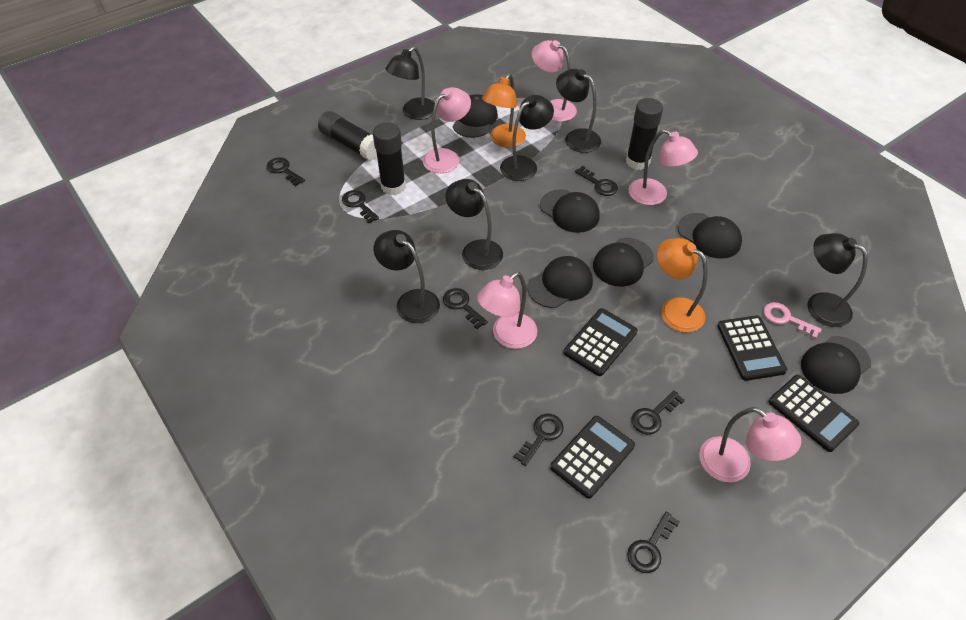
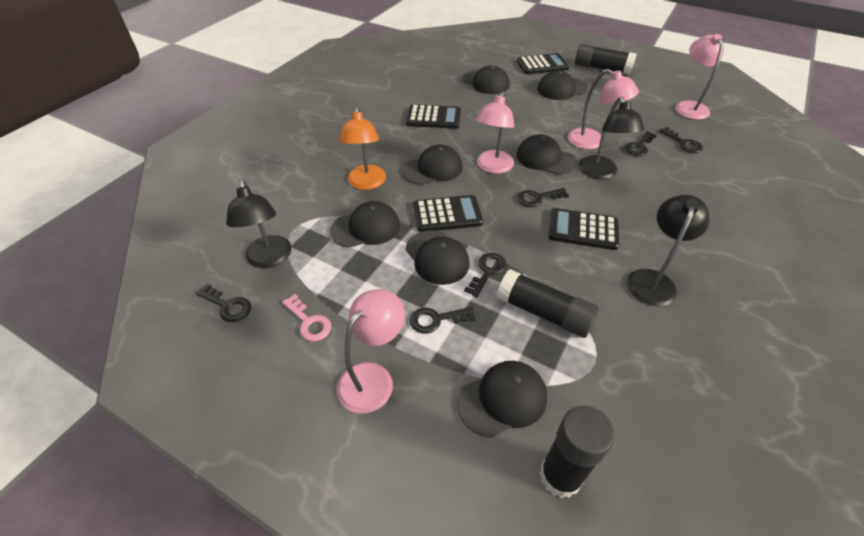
black cap: 6 -> 7
black key: 7 -> 6
black lamp: 6 -> 3
orange lamp: 2 -> 1
pink lamp: 5 -> 4

